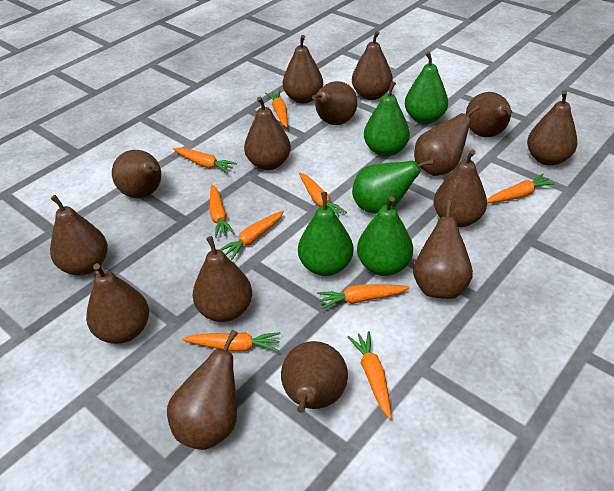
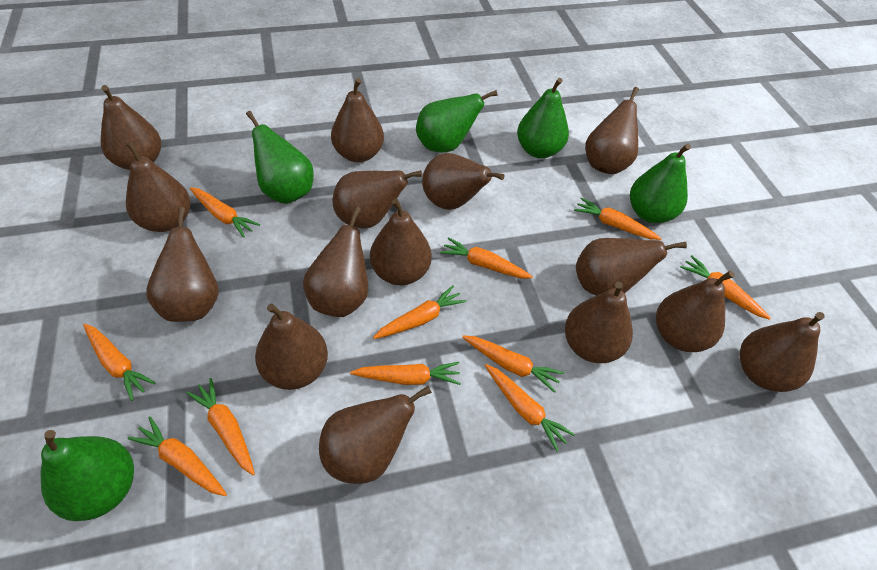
orange carrot: 9 -> 11

